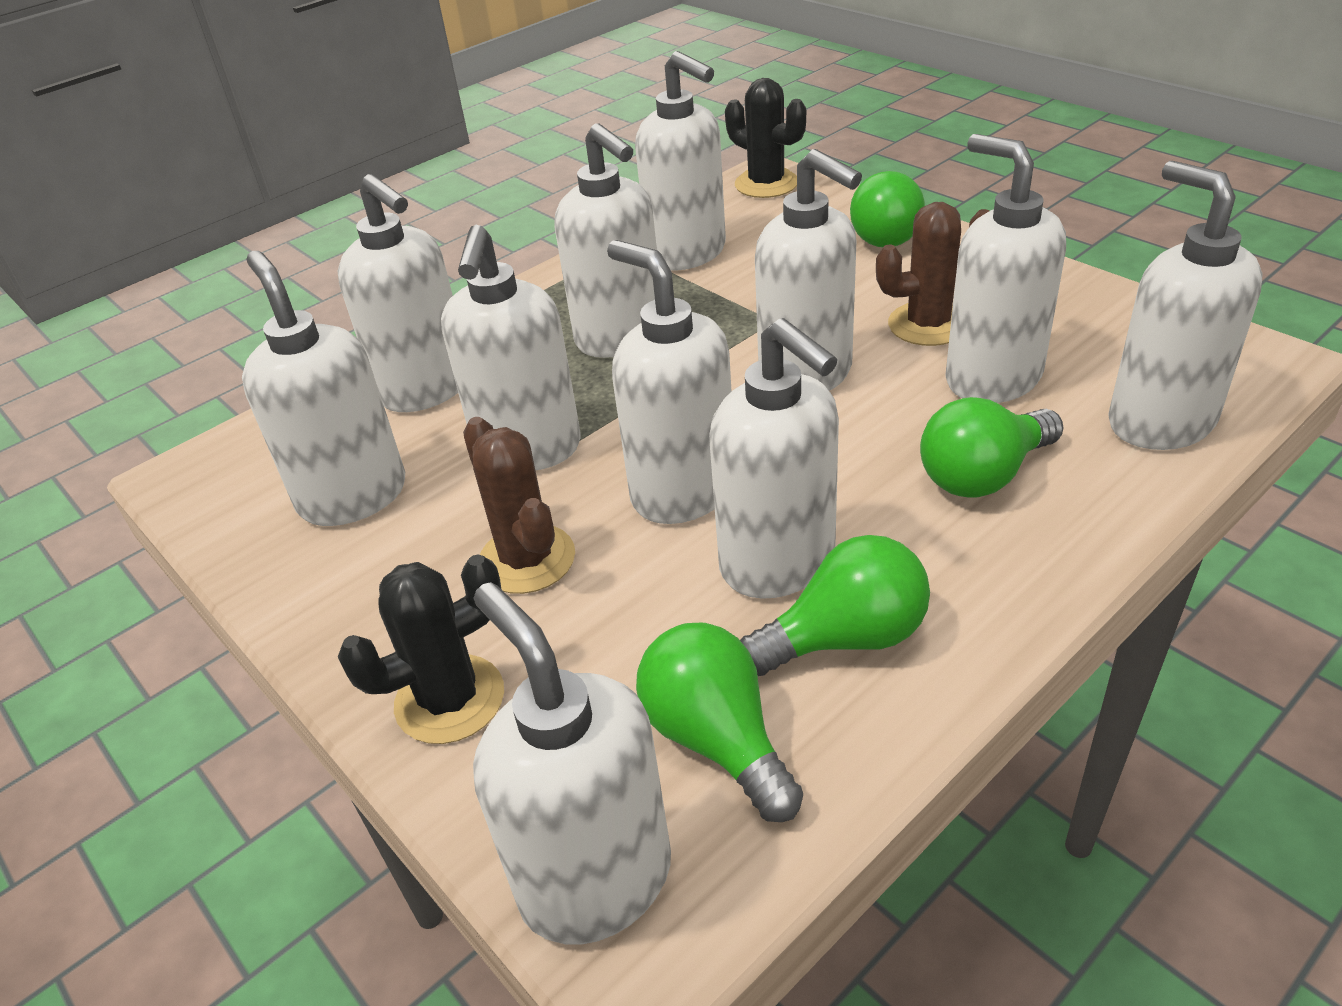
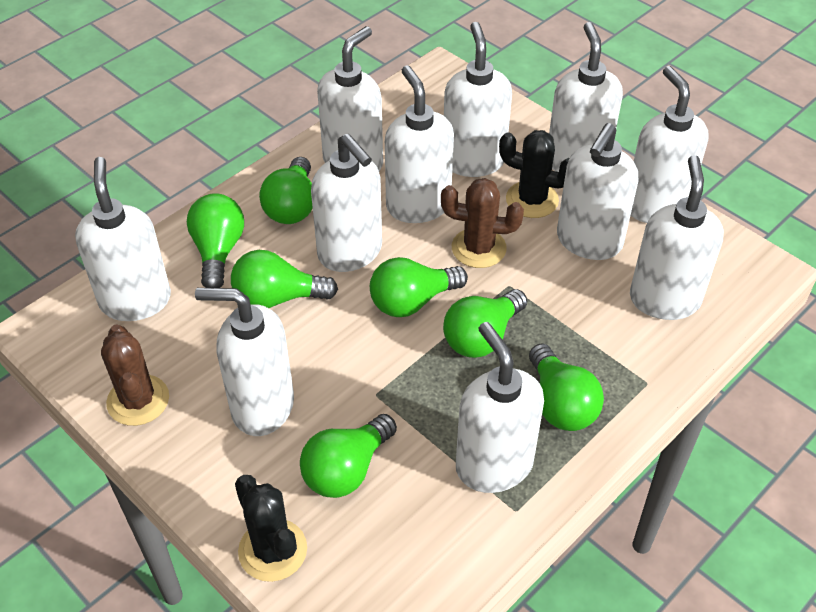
green light bulb: 4 -> 7

